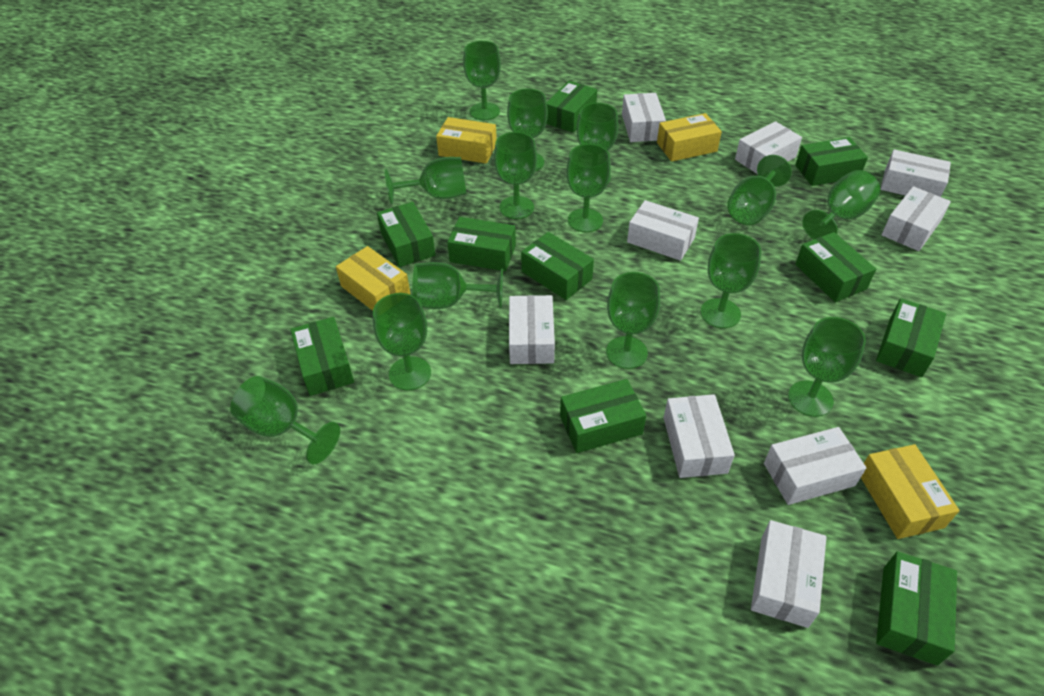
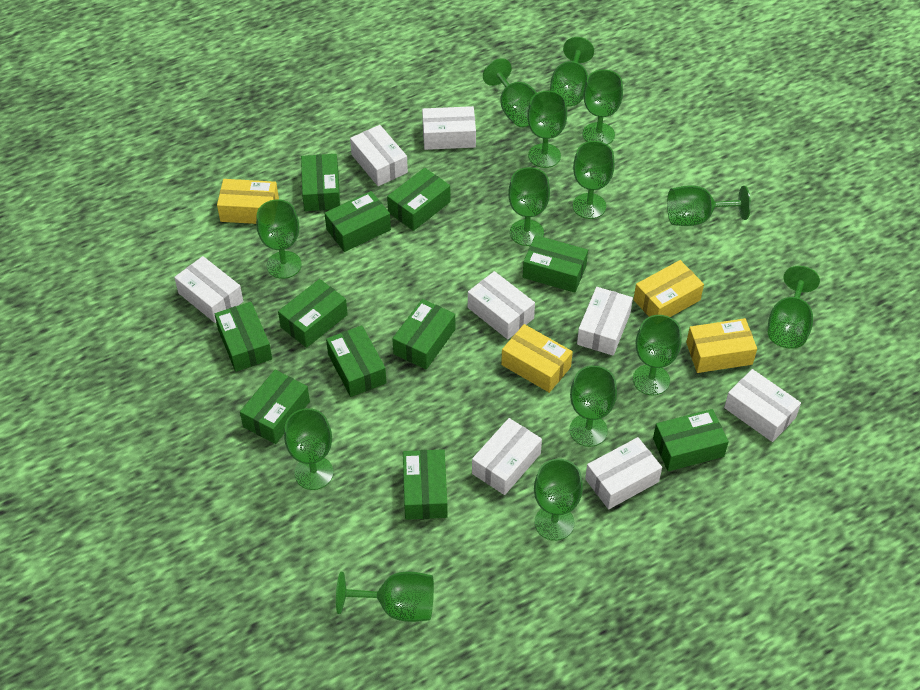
green box: 10 -> 11
white box: 9 -> 8

